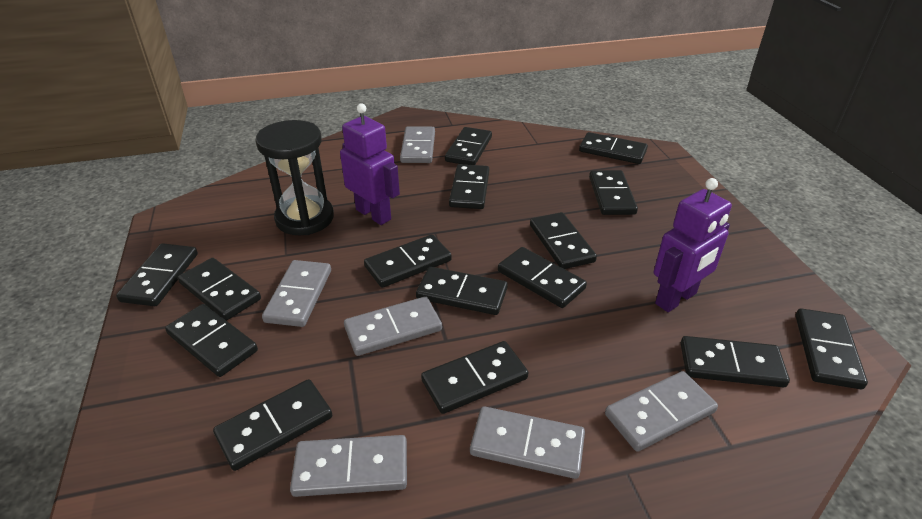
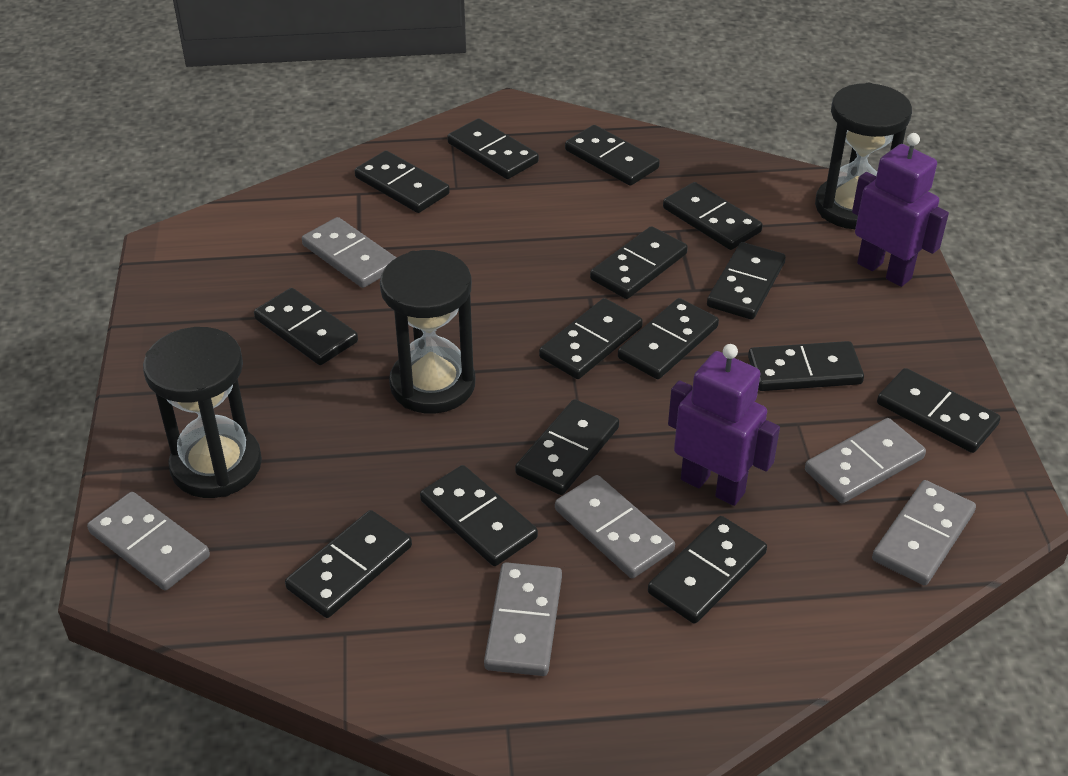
black hourglass: 1 -> 3

